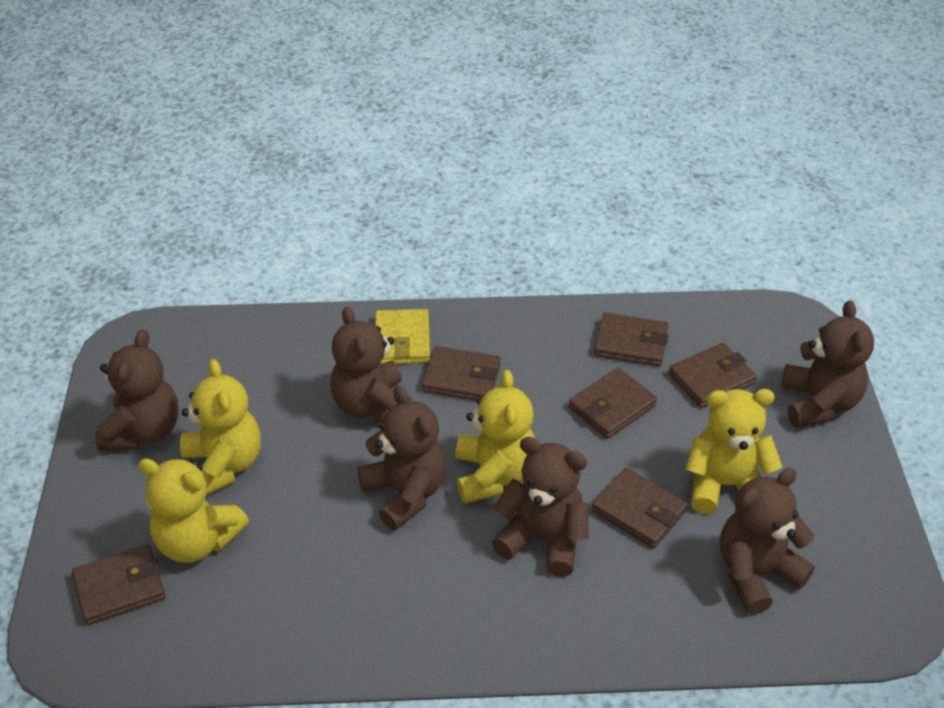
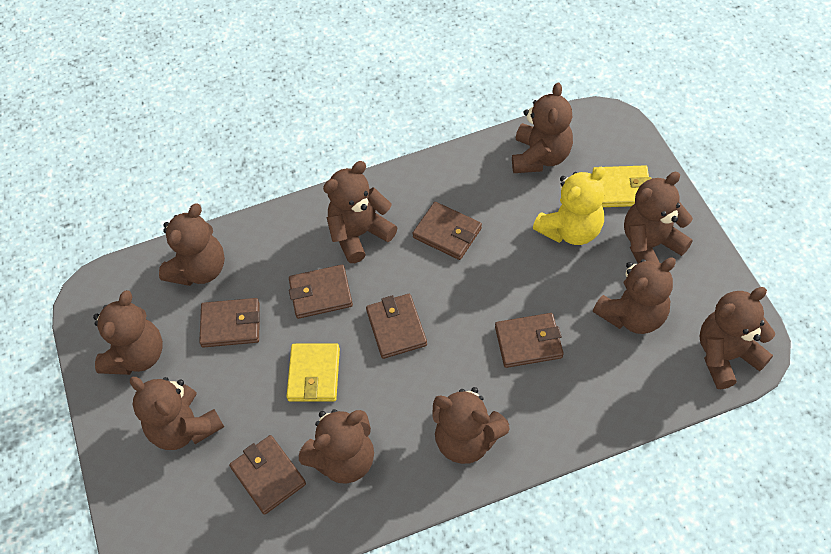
brown teddy bear: 6 -> 10
yellow teddy bear: 4 -> 1
yellow wallet: 1 -> 2

